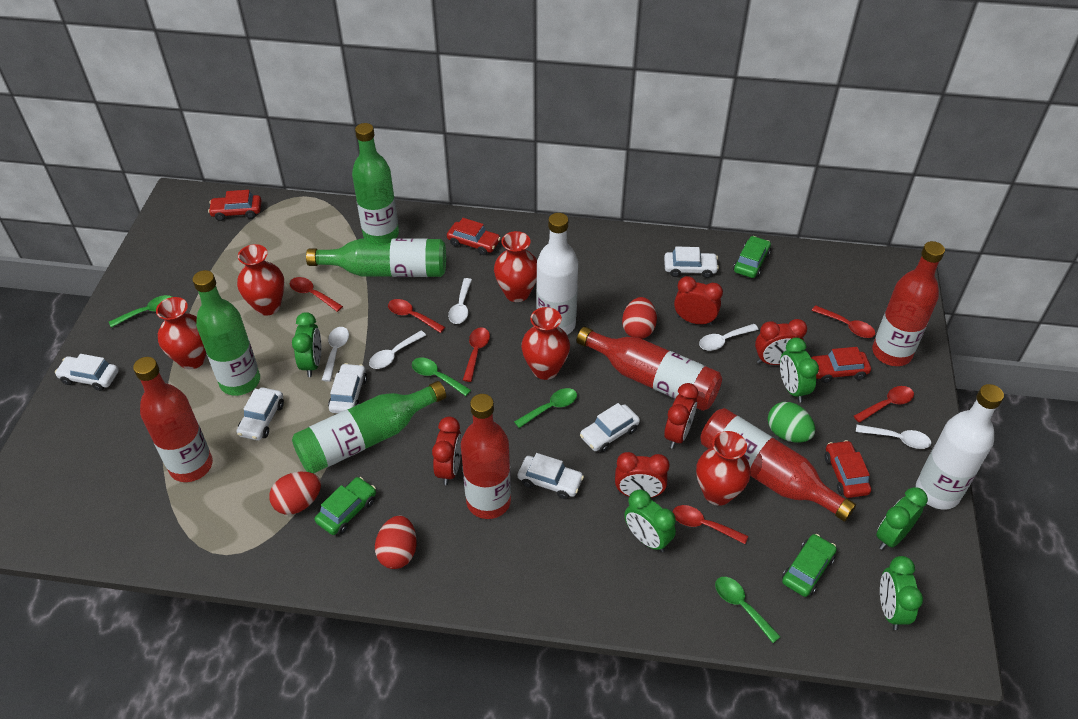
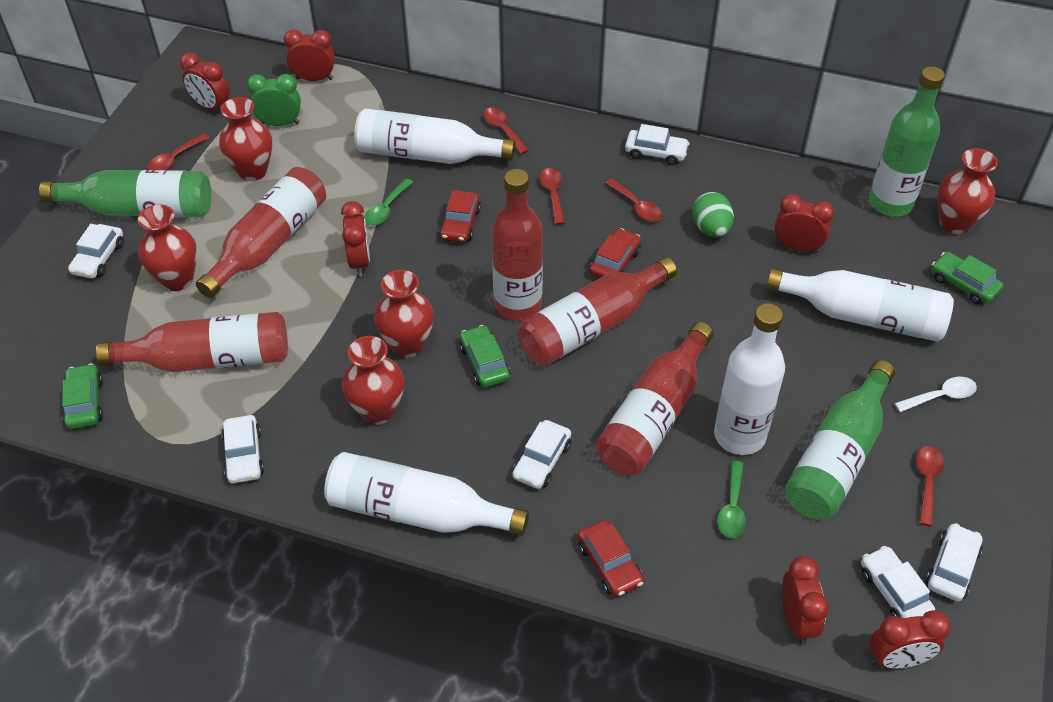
green bottle: 4 -> 3
green clock: 5 -> 1
green spoon: 4 -> 2
red car: 4 -> 3
red clock: 5 -> 6
red egg: 3 -> 0
red spoon: 6 -> 5
white bottle: 2 -> 4
white spoon: 5 -> 1

